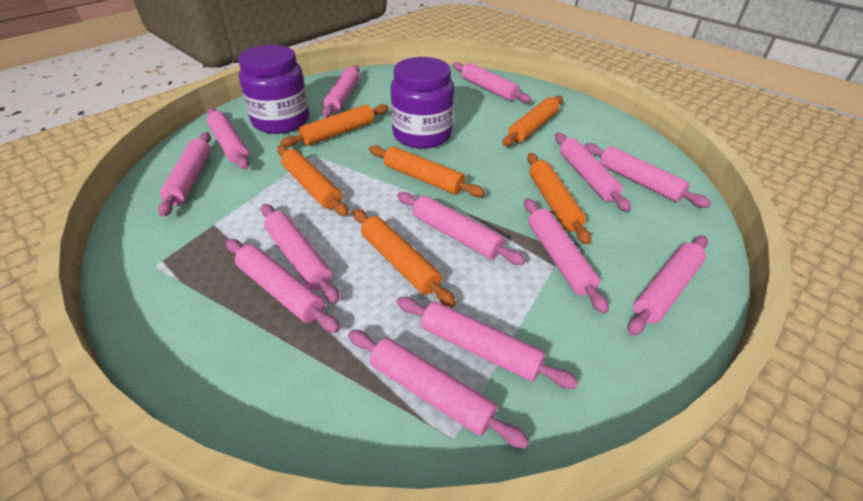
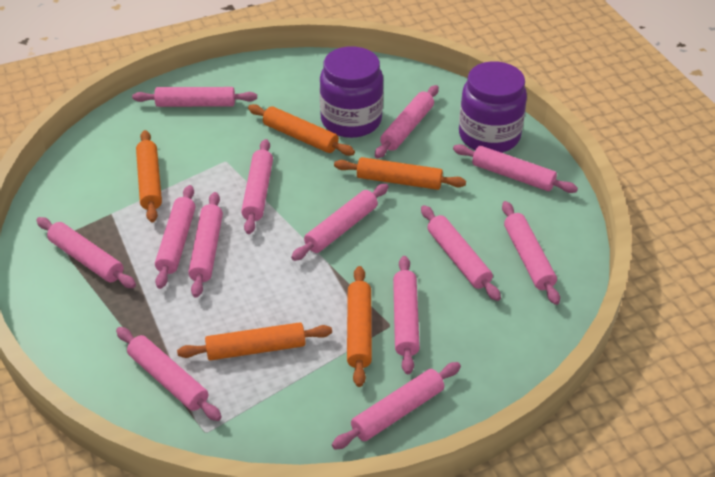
orange rolling pin: 6 -> 5

